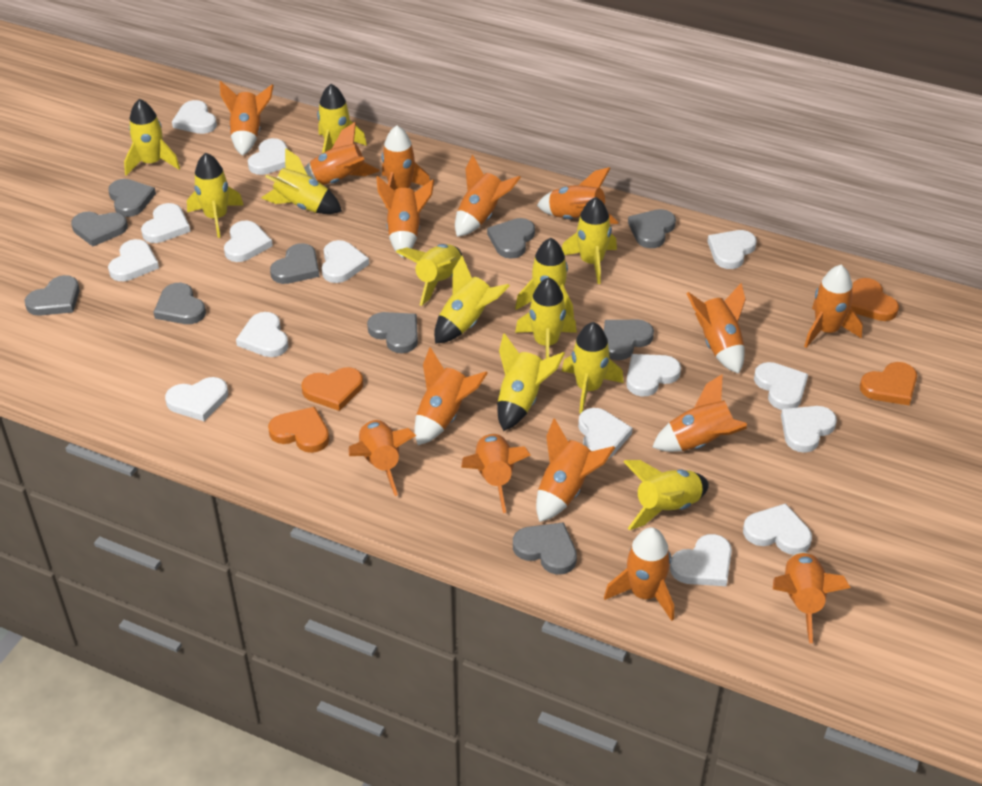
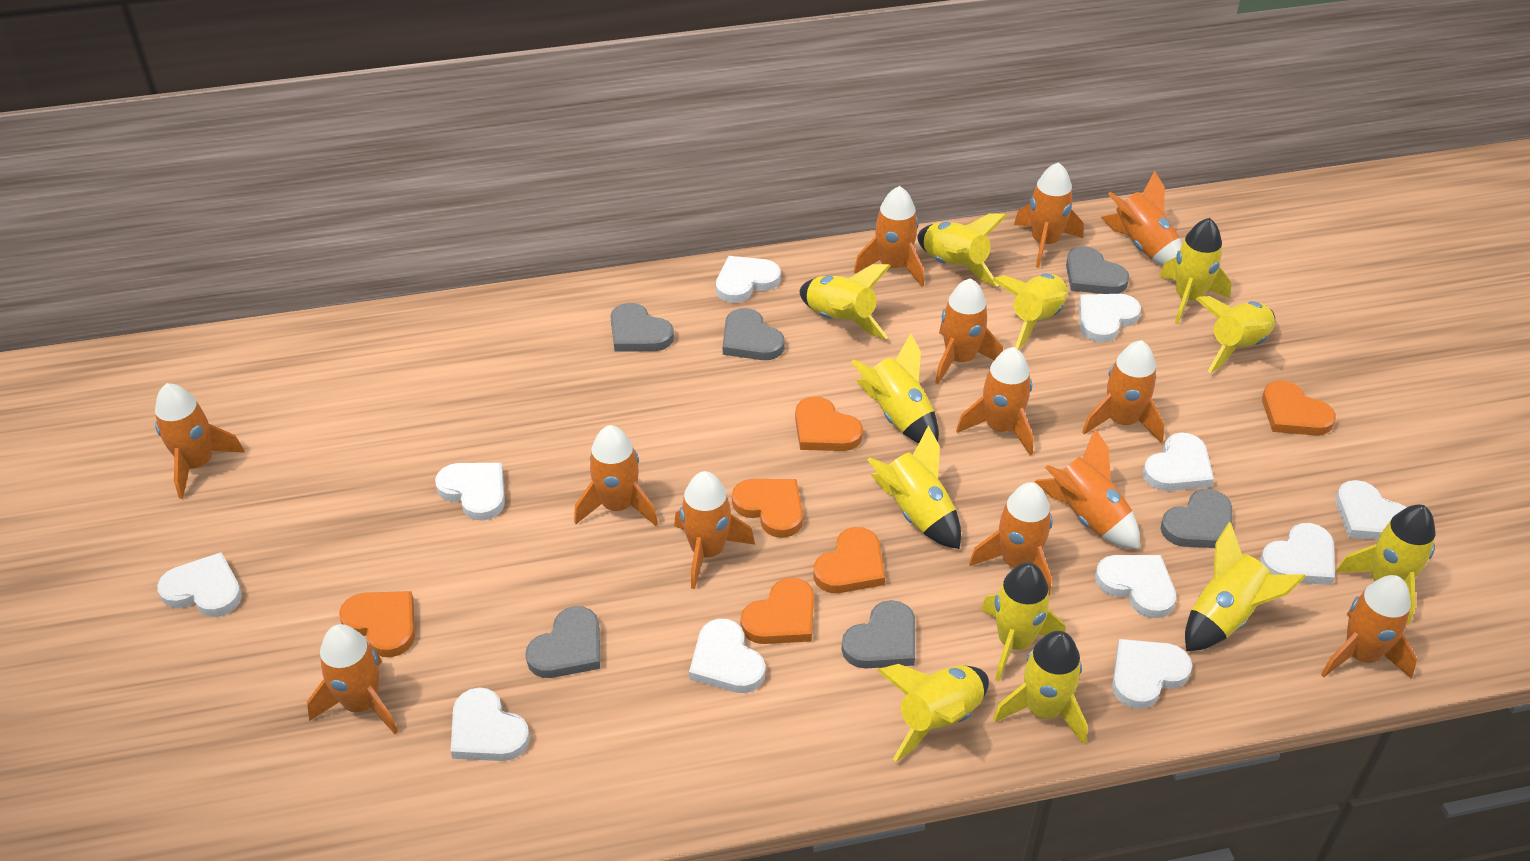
grey heart: 10 -> 6
orange heart: 4 -> 6
orange rocket: 15 -> 13
white heart: 15 -> 11

